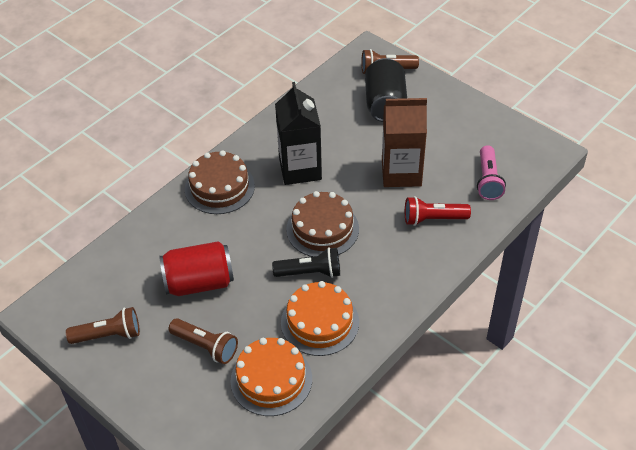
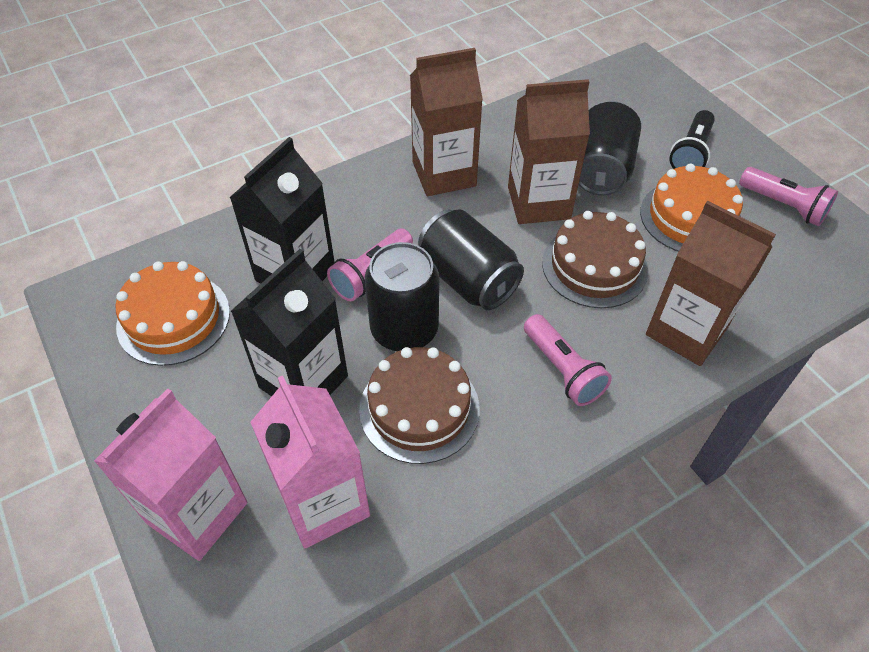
black can: 1 -> 3
black carton: 1 -> 2
brown carton: 1 -> 3
brown flashlight: 3 -> 0
pink carton: 0 -> 2
pink flashlight: 1 -> 3
red can: 1 -> 0
red flashlight: 1 -> 0

